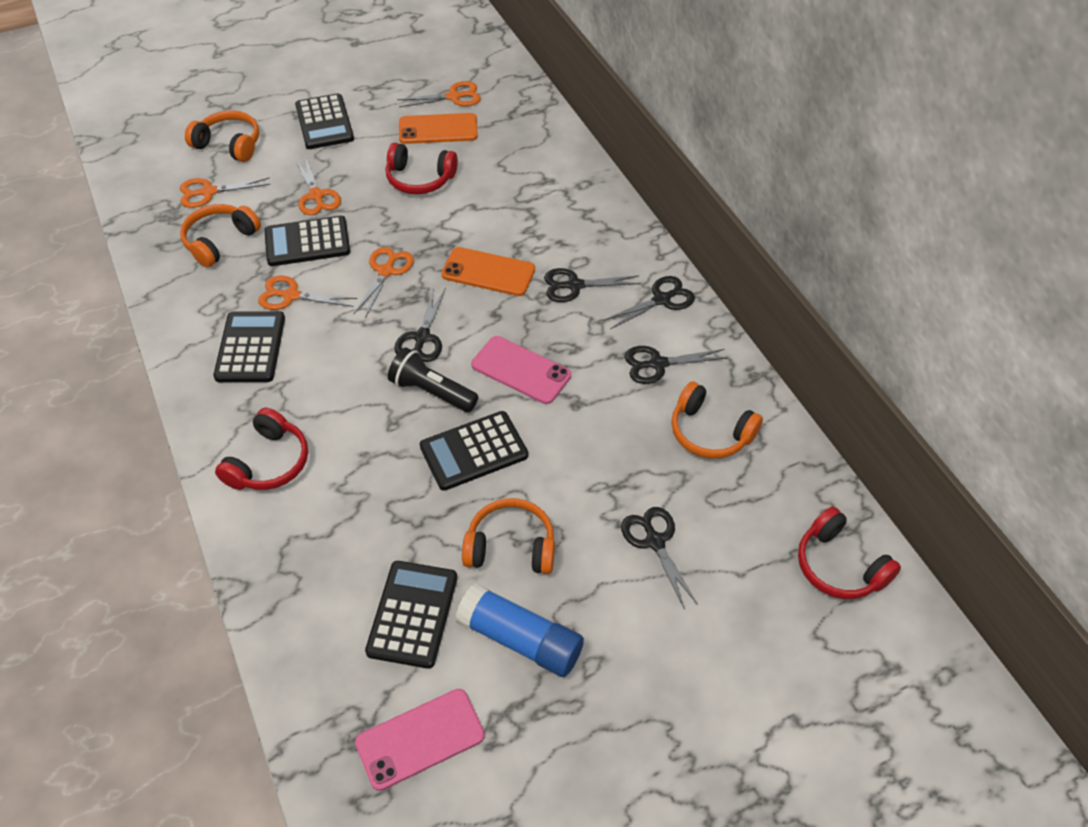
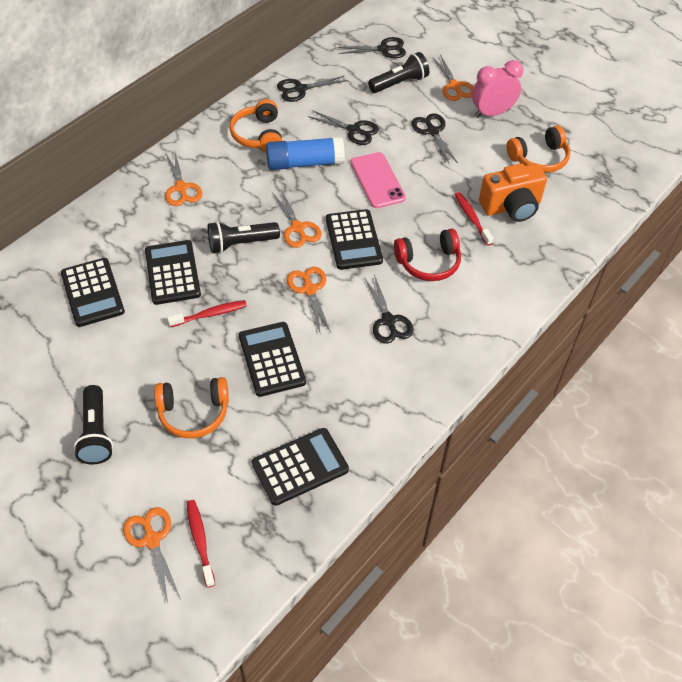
black flashlight: 1 -> 3
orange camera: 0 -> 1
orange headphones: 4 -> 3
orange phone: 2 -> 0
pink clock: 0 -> 1
pink phone: 2 -> 1
red headphones: 3 -> 1
red toothbrush: 0 -> 3

